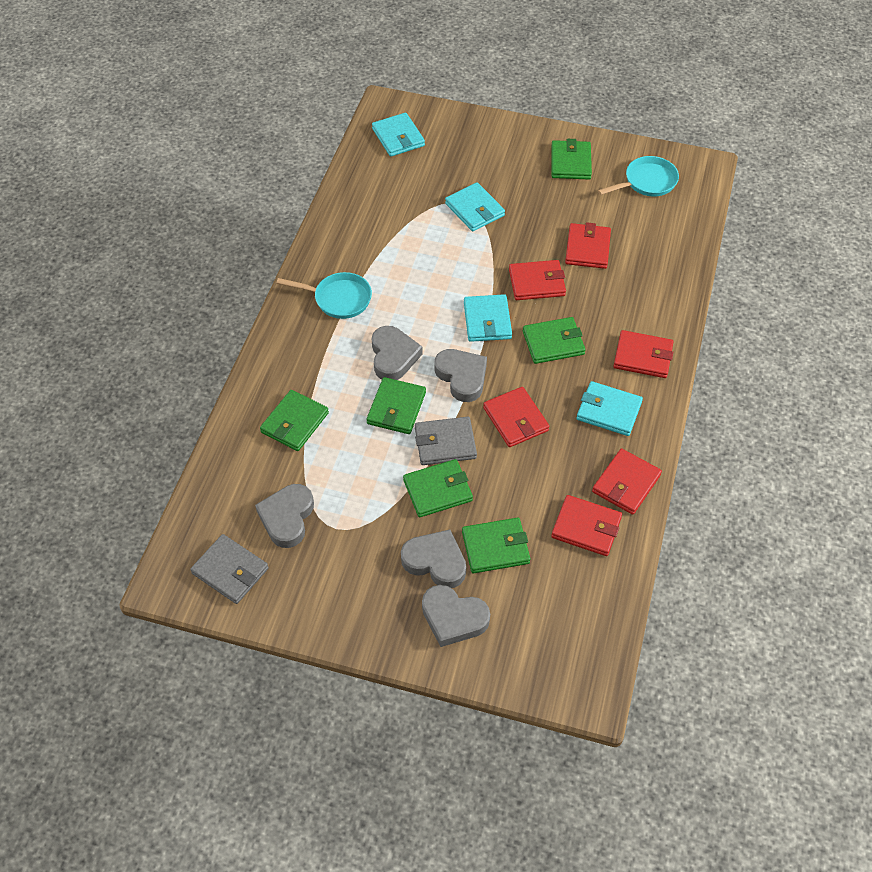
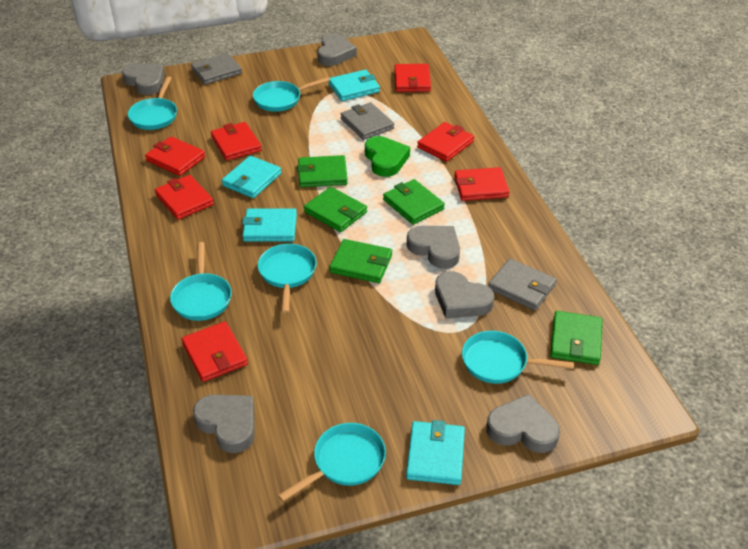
green heart: 0 -> 1
green wallet: 6 -> 5
grey heart: 5 -> 6
grey wallet: 2 -> 3
red wallet: 6 -> 7
turquoise pan: 2 -> 6

